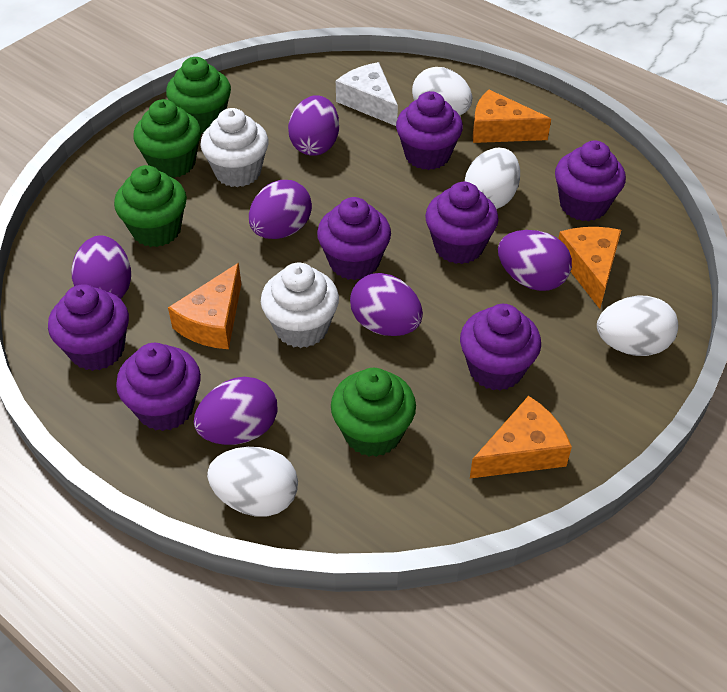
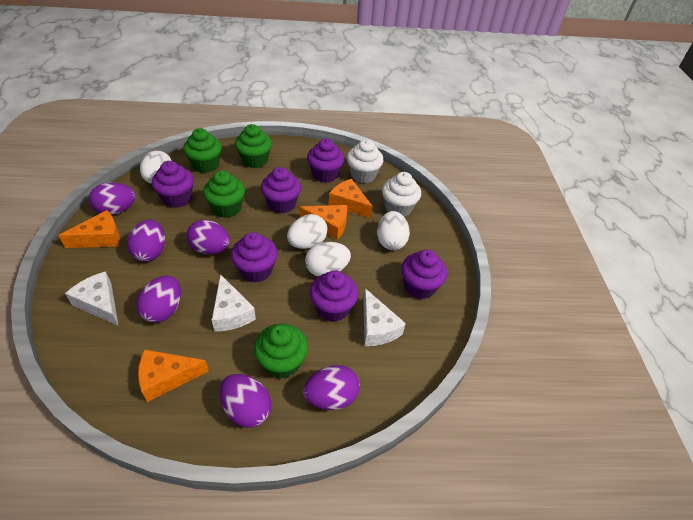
purple cupcake: 7 -> 6
white cheese: 1 -> 3

